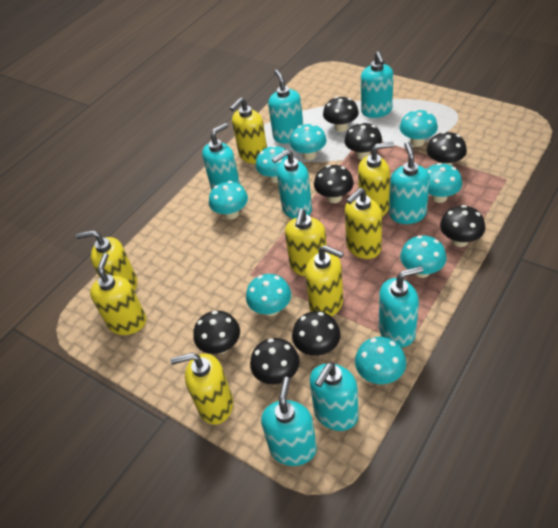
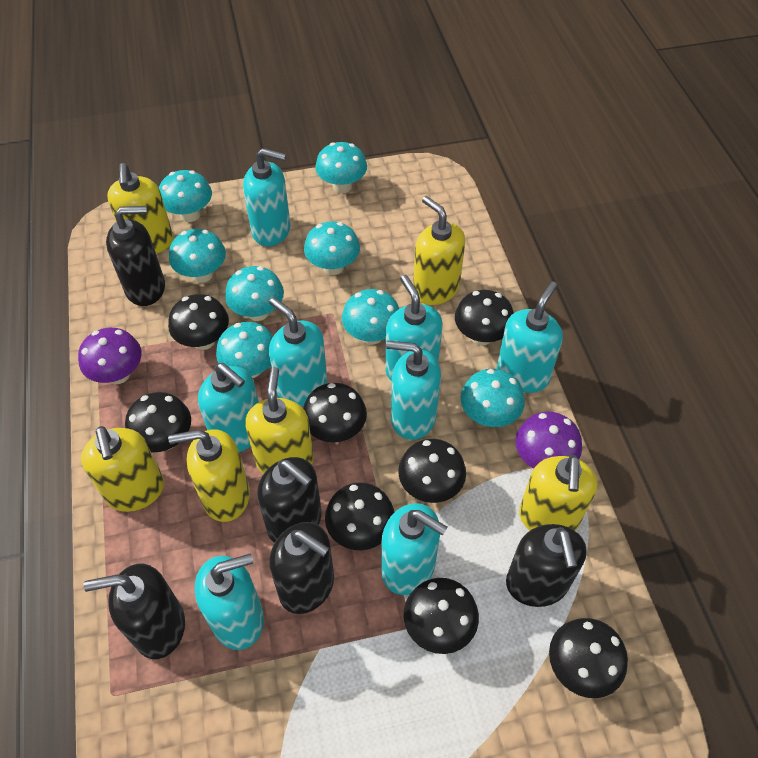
black soap dispenser: 0 -> 5
purple mushroom: 0 -> 2
yellow soap dispenser: 8 -> 6

